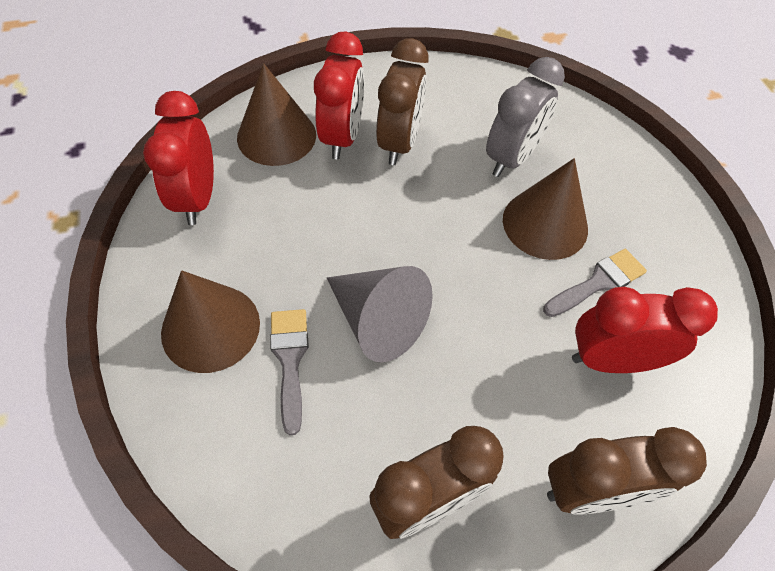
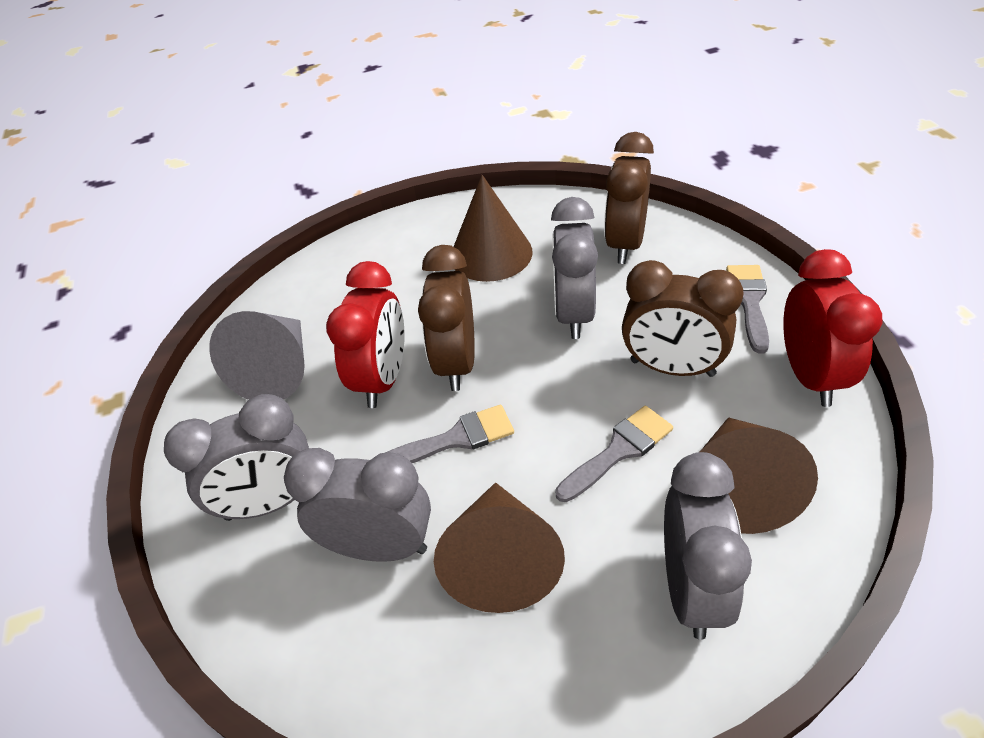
grey brush: 2 -> 3
grey clock: 1 -> 4
red clock: 3 -> 2

